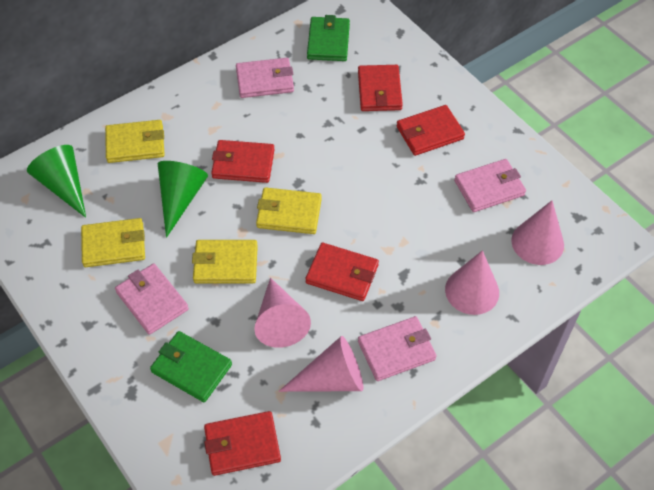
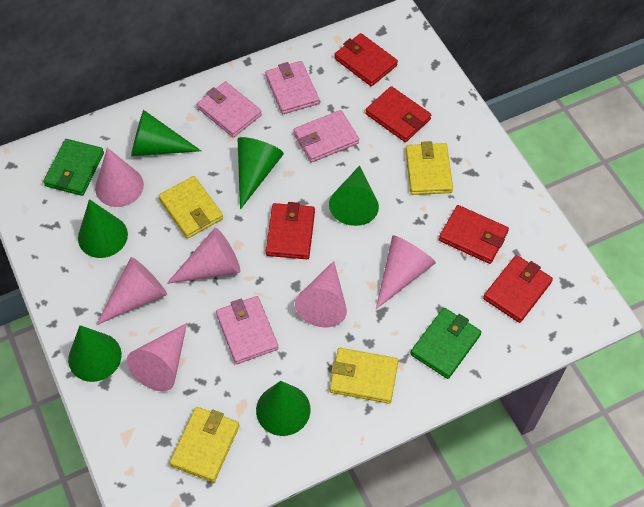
green cone: 2 -> 6
pink cone: 4 -> 6

